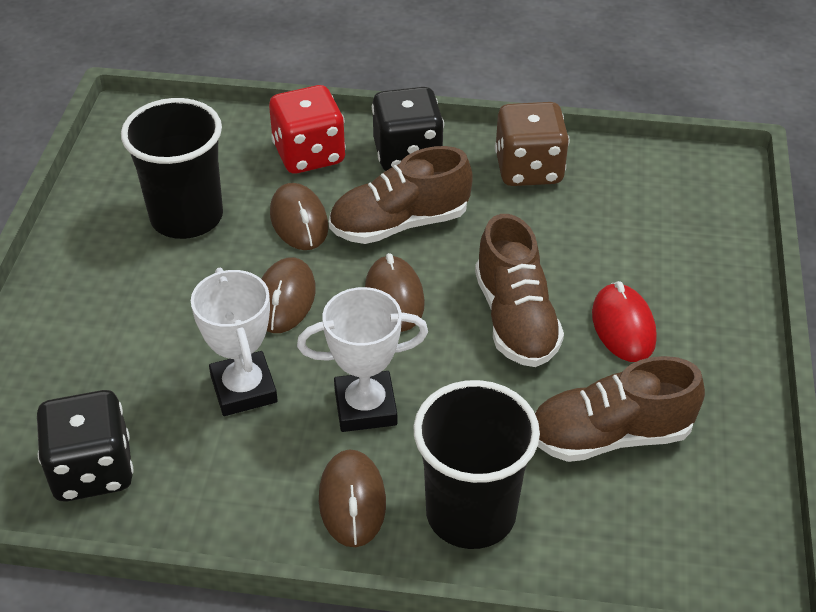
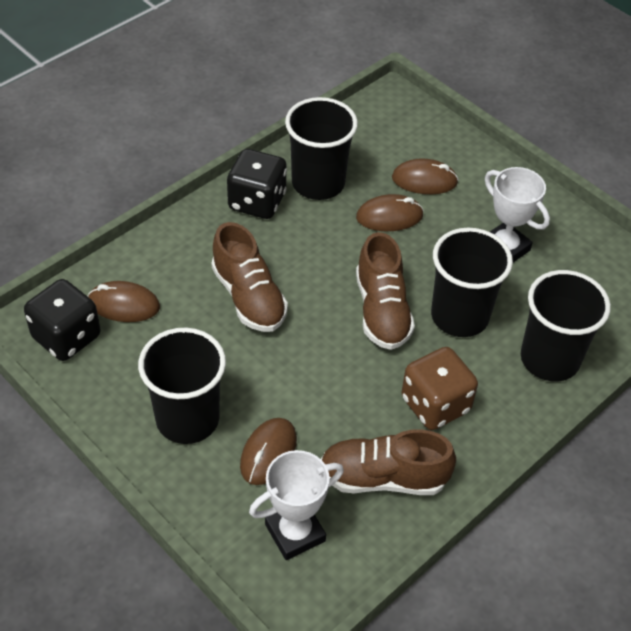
black cup: 2 -> 4
red dice: 1 -> 0
red mouse: 1 -> 0

